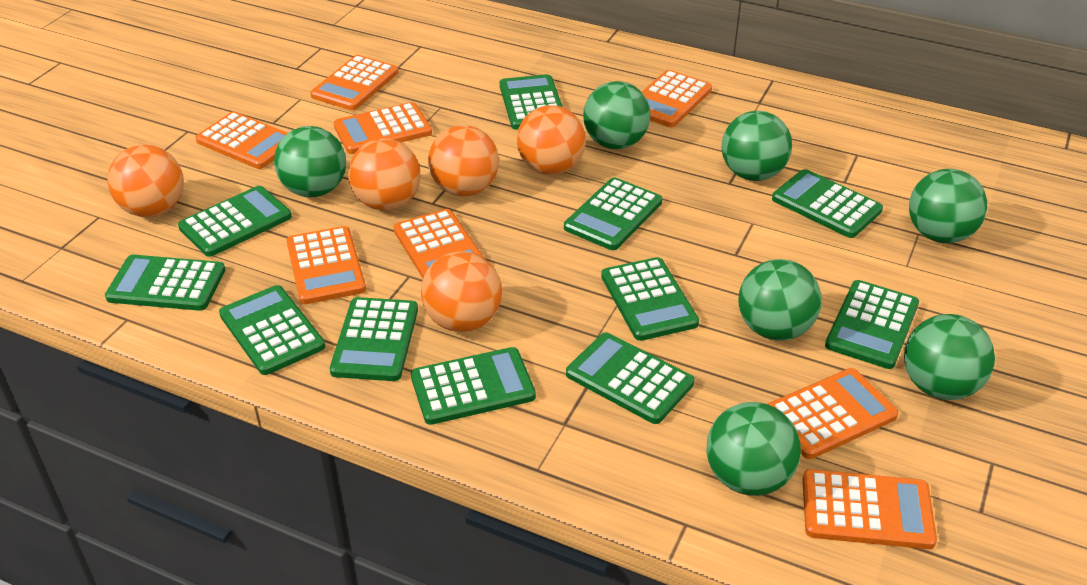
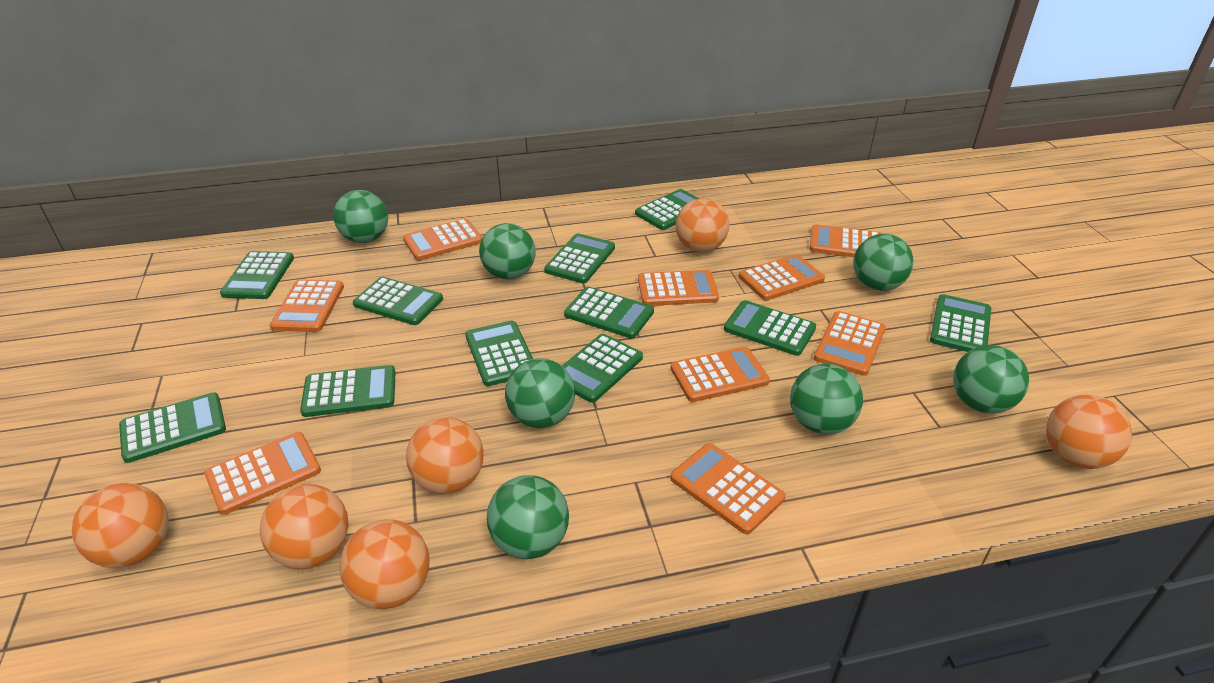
orange ball: 5 -> 6
orange calculator: 8 -> 9

